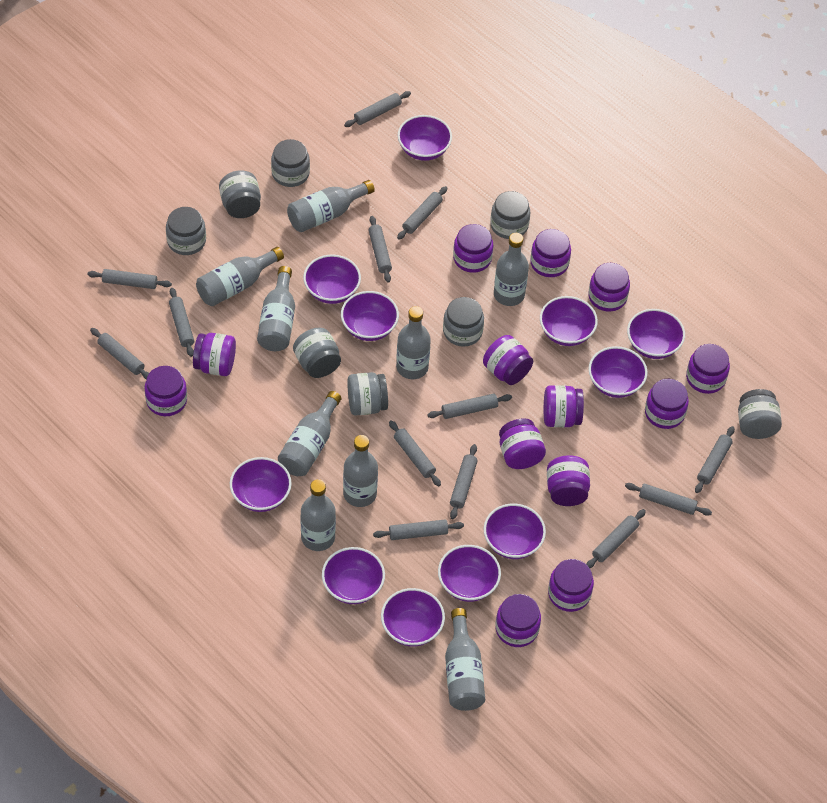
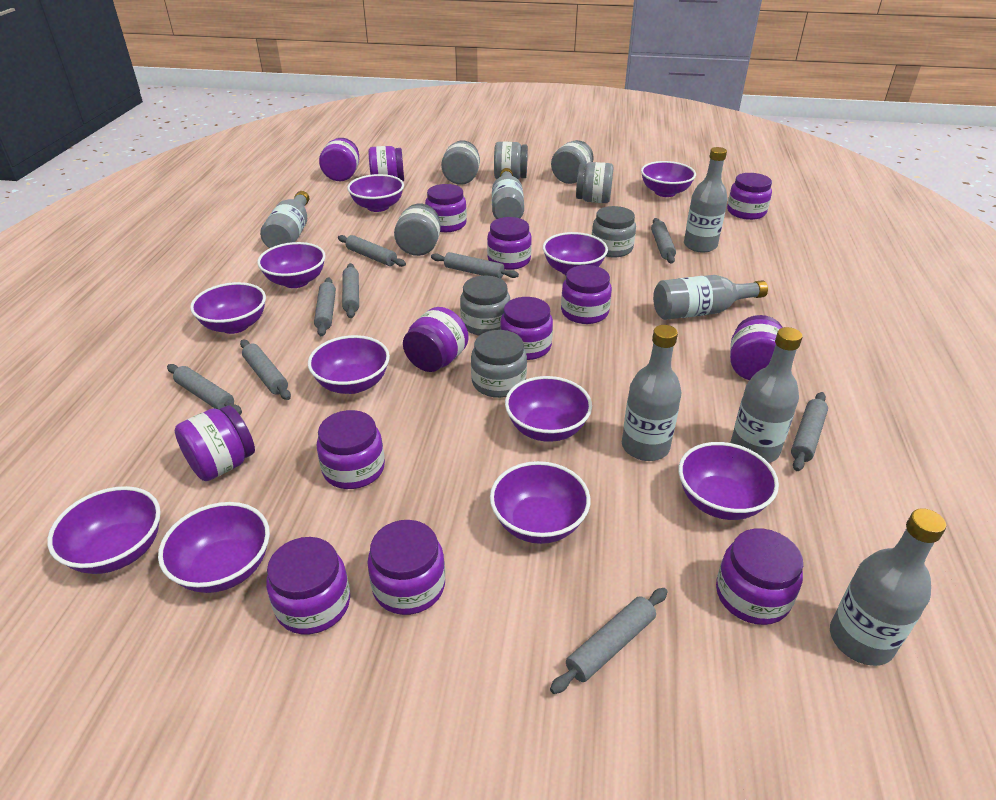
grey bottle: 9 -> 7
grey rolling pin: 13 -> 9
purple jar: 13 -> 14

